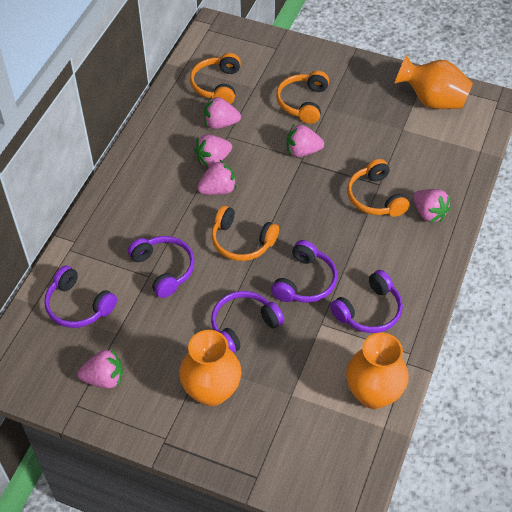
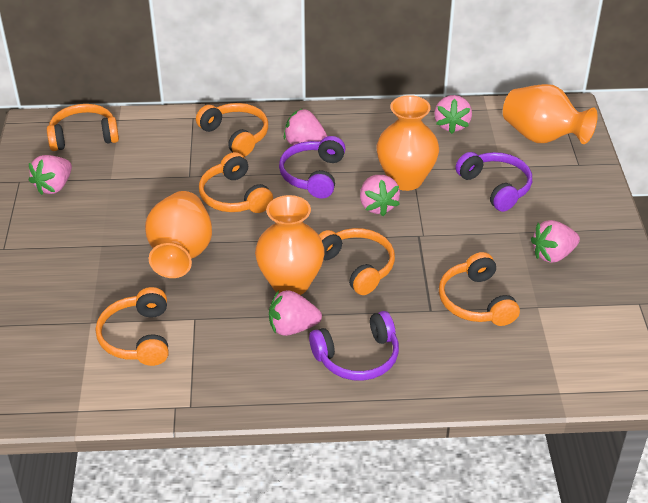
orange headphones: 4 -> 6
orange vase: 3 -> 4
purple headphones: 5 -> 3

